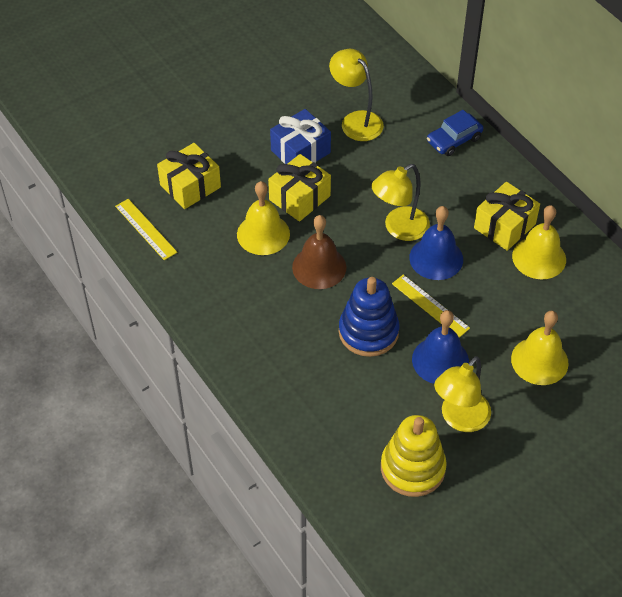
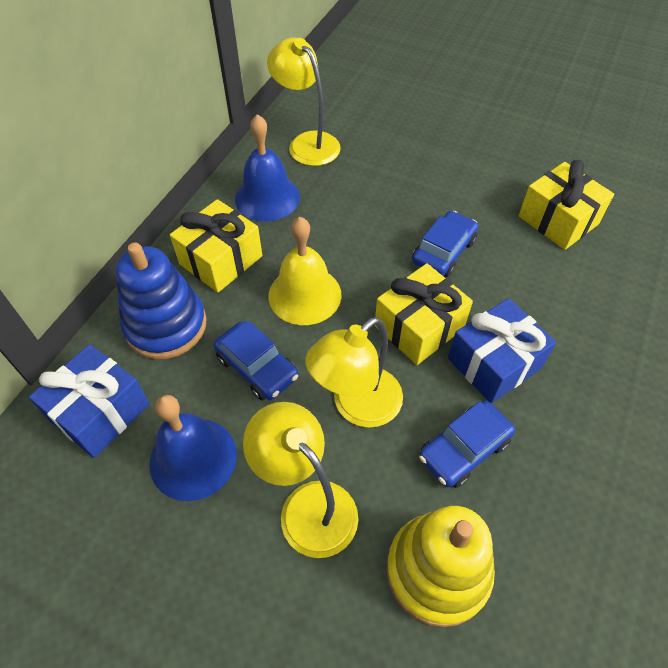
blue car: 1 -> 3
blue gift: 1 -> 2
brown bell: 1 -> 0
yellow bell: 3 -> 1
yellow ruler: 2 -> 0

